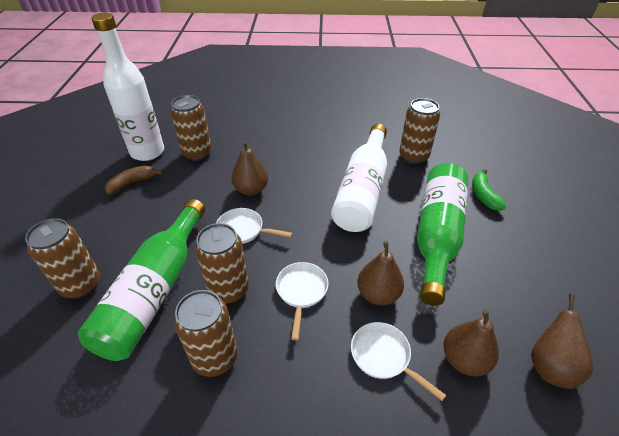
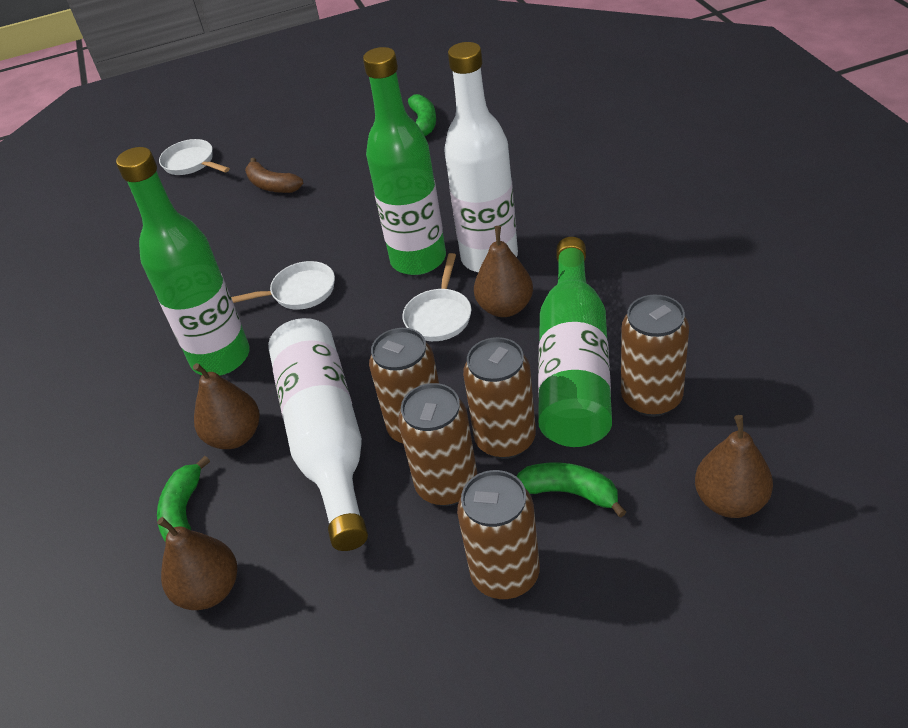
green banana: 1 -> 3
green bottle: 2 -> 3

